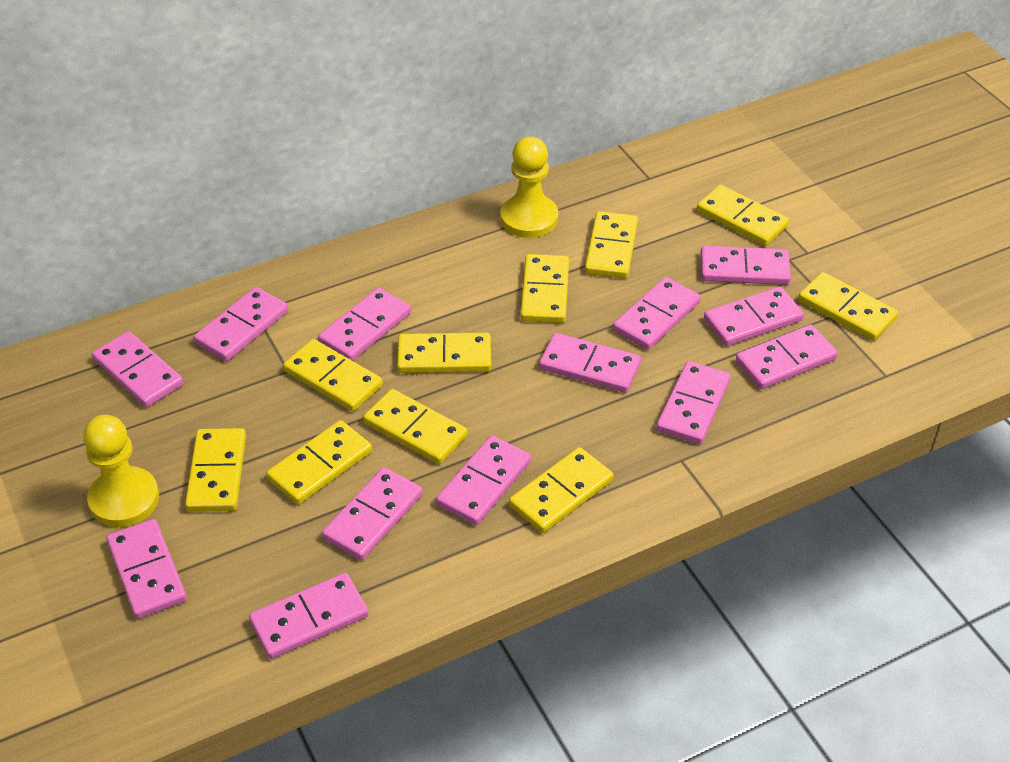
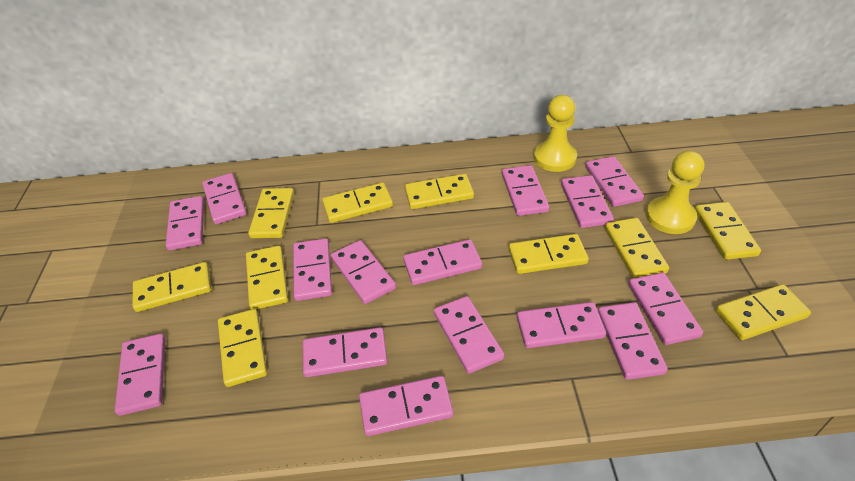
pink domino: 13 -> 15

